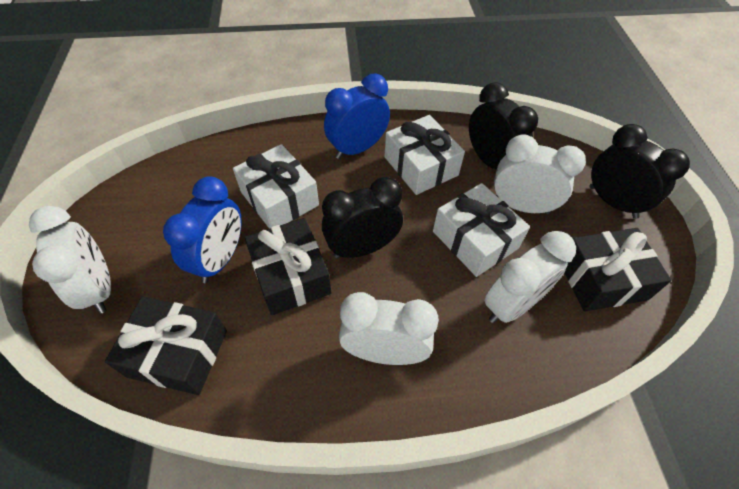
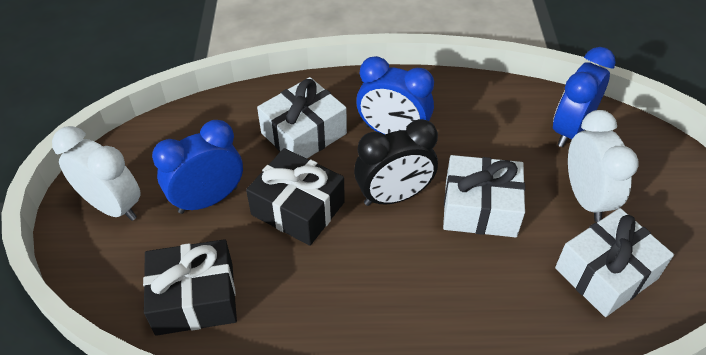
black clock: 3 -> 1
black gift: 3 -> 2
blue clock: 2 -> 3
white clock: 4 -> 2

